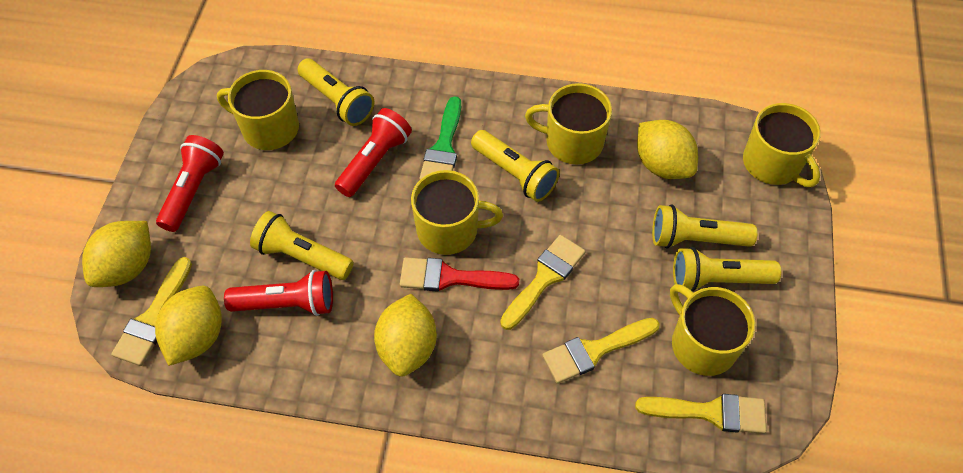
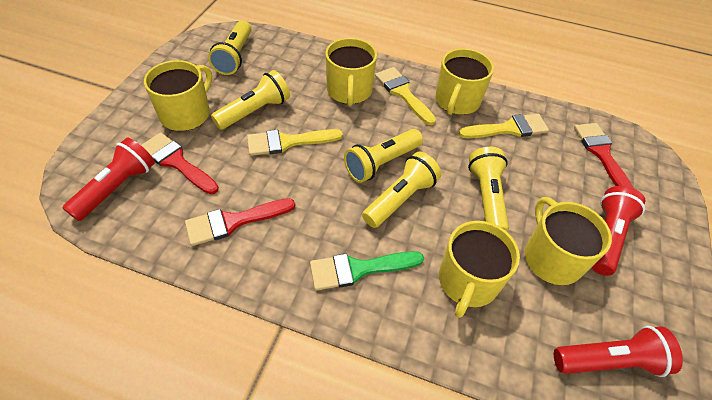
red brush: 1 -> 3
yellow brush: 4 -> 3
yellow lemon: 4 -> 0

